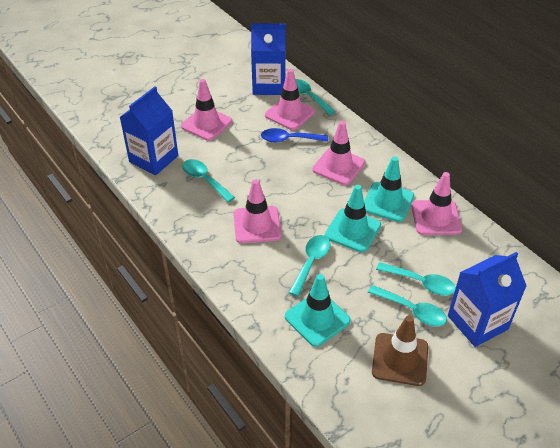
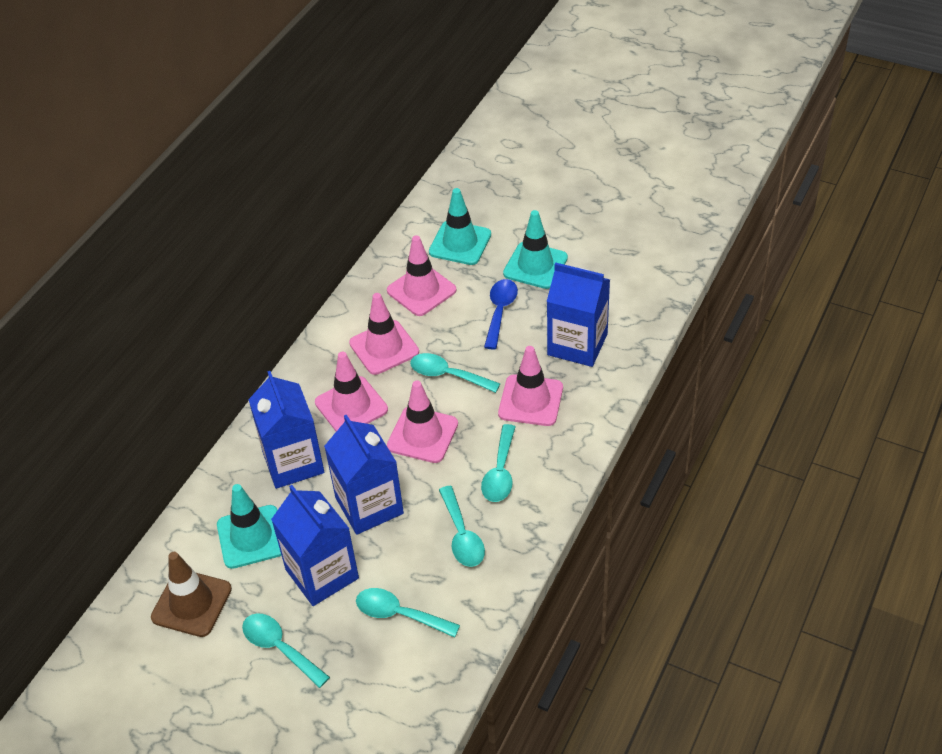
blue carton: 3 -> 4

